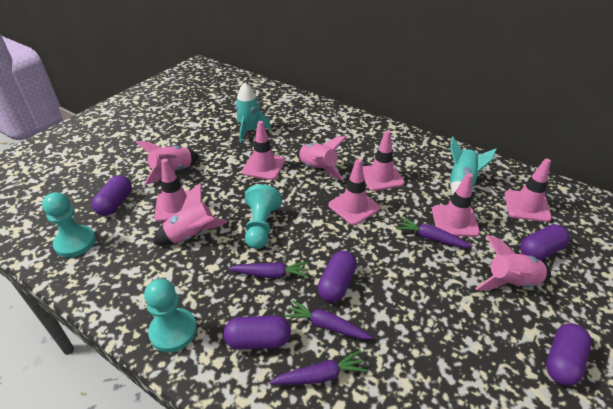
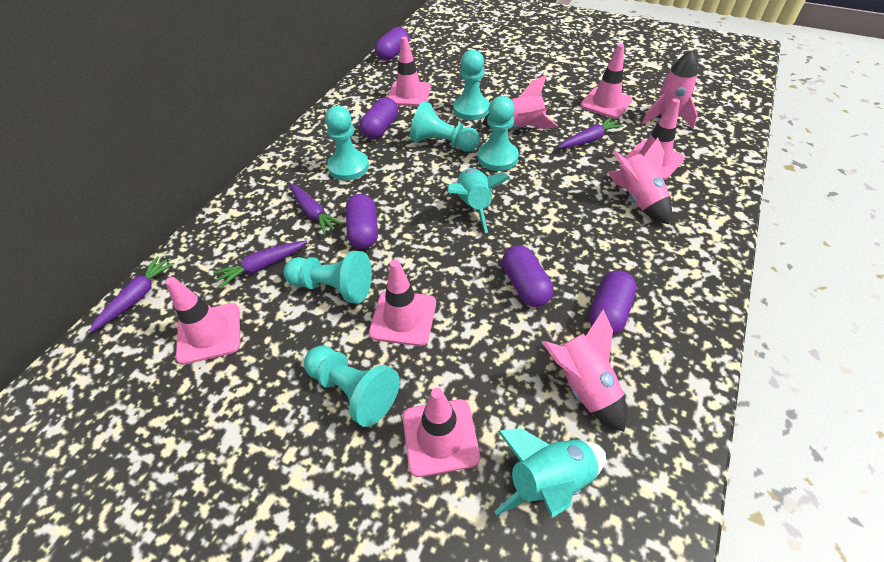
turquoise pawn: 3 -> 6

